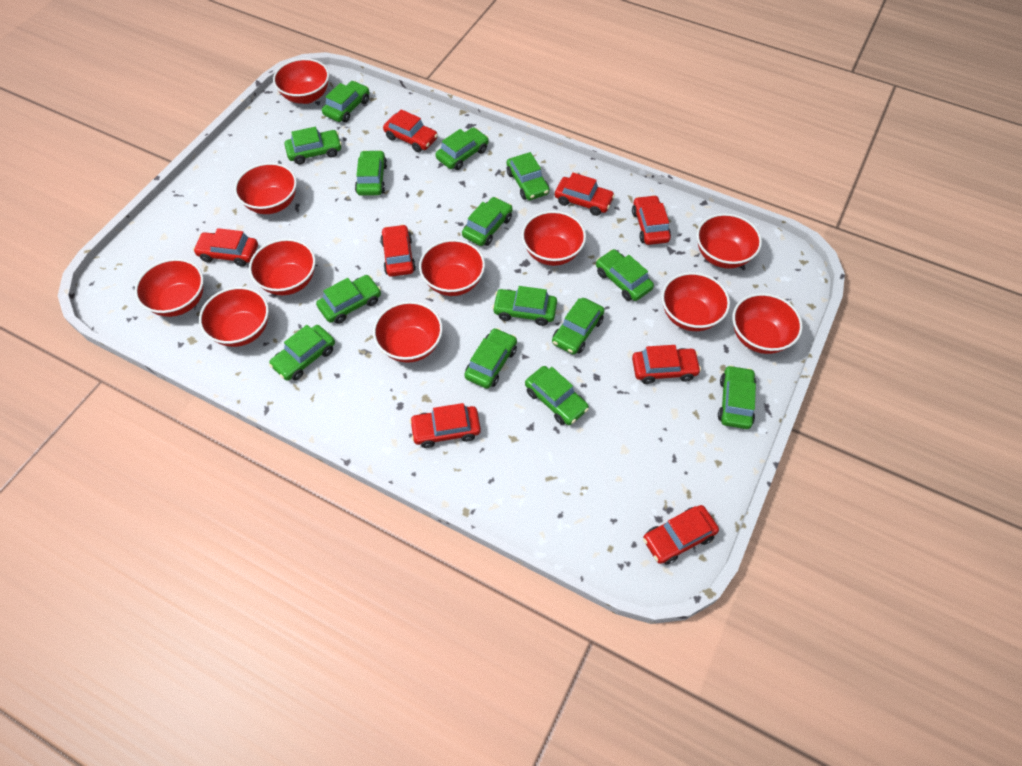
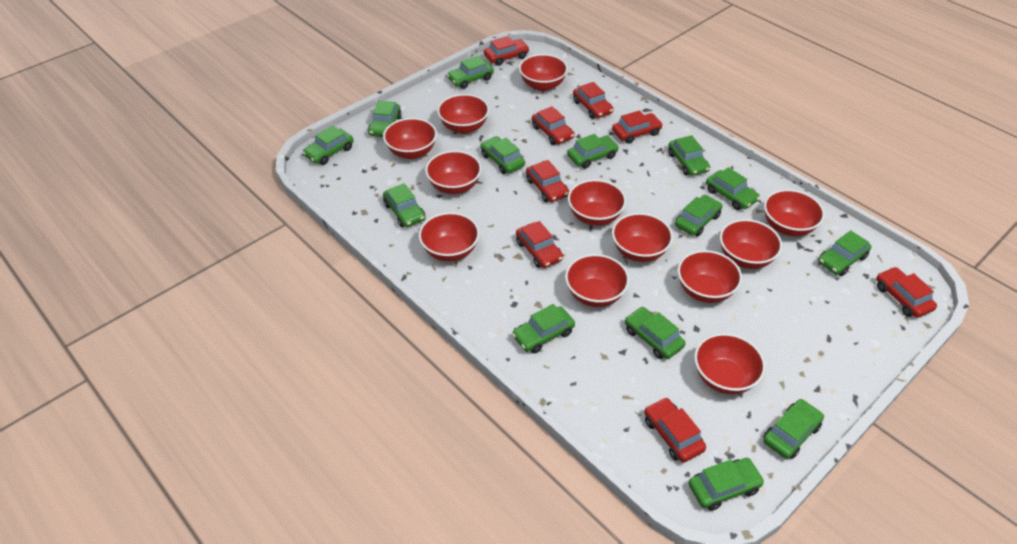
red bowl: 11 -> 12

